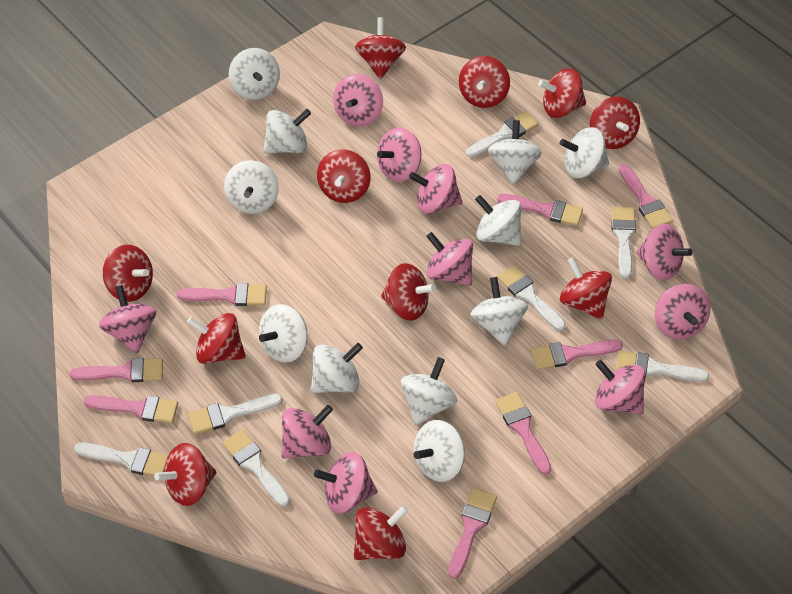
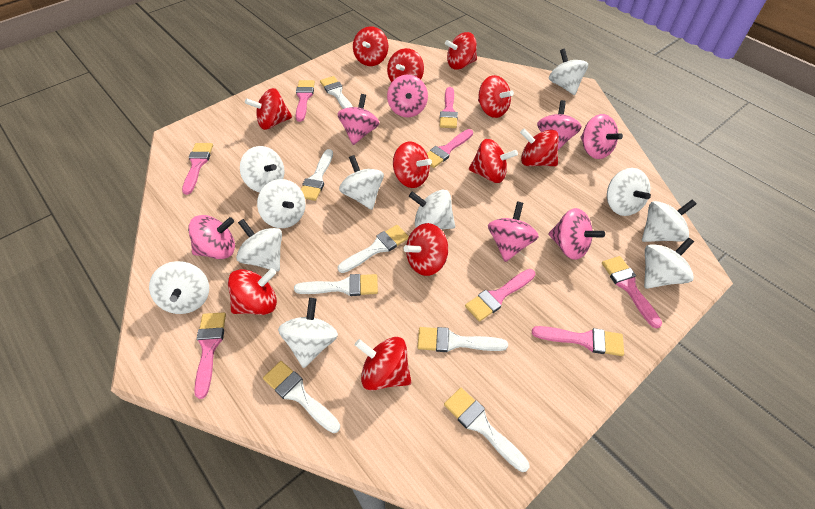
pink spinning top: 10 -> 7

